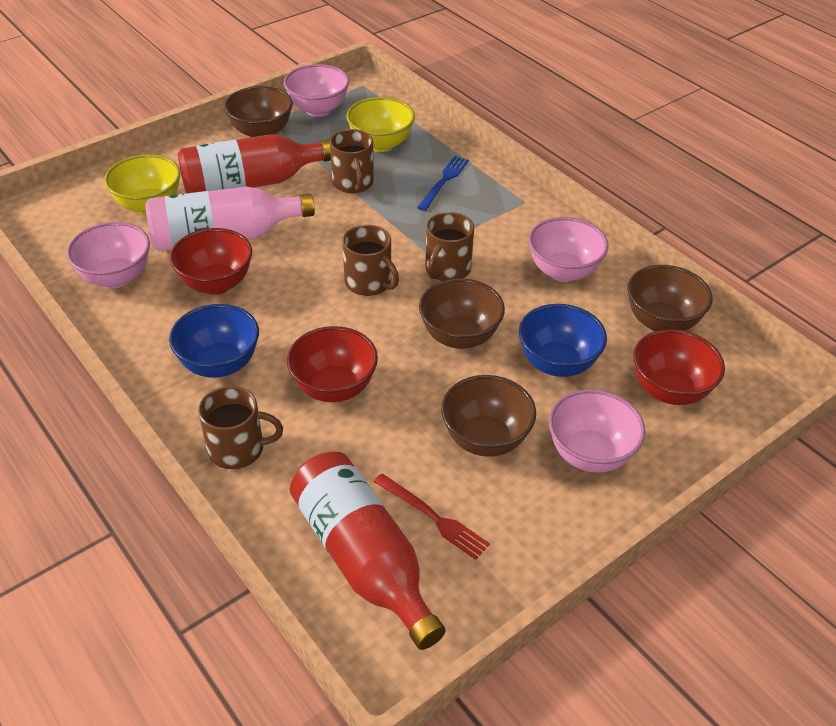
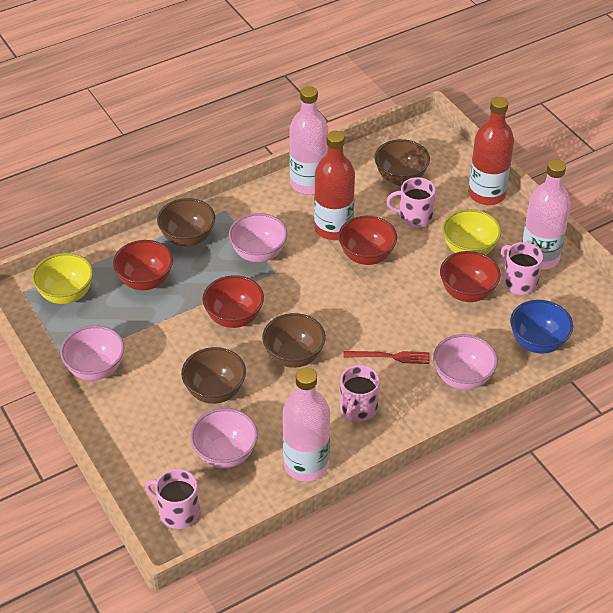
blue bowl: 2 -> 1
blue fork: 1 -> 0
brown mug: 4 -> 0
pink bottle: 1 -> 3
pink mug: 0 -> 4
red bowl: 3 -> 4

